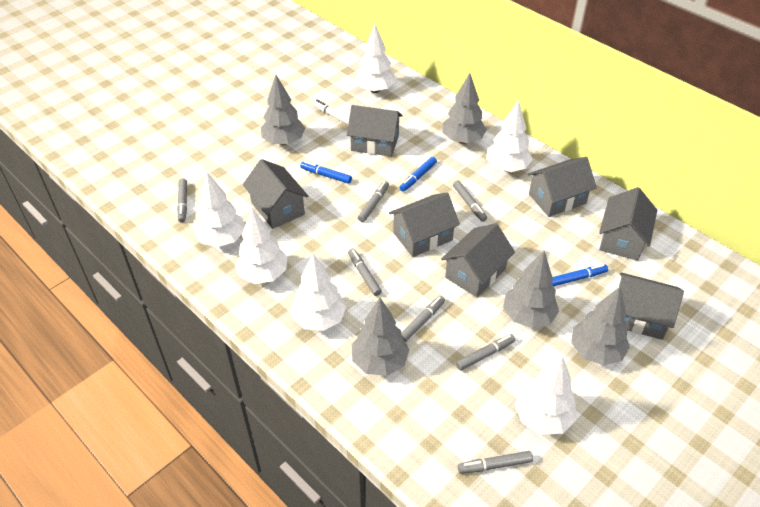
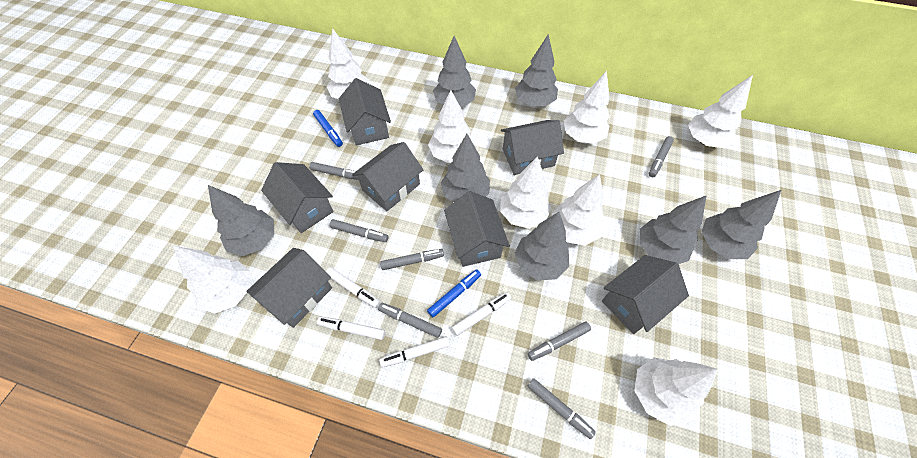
blue marker: 3 -> 2
grey tree: 5 -> 7
white marker: 1 -> 4
white tree: 6 -> 8

